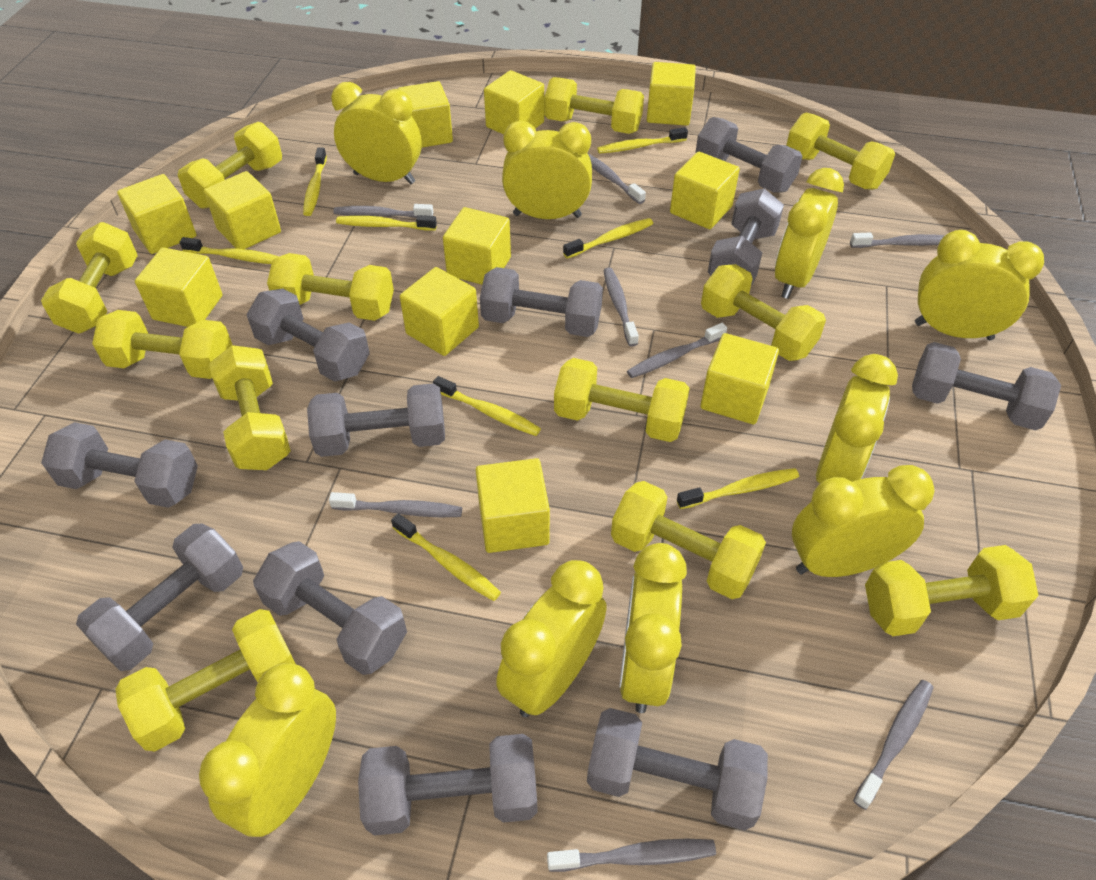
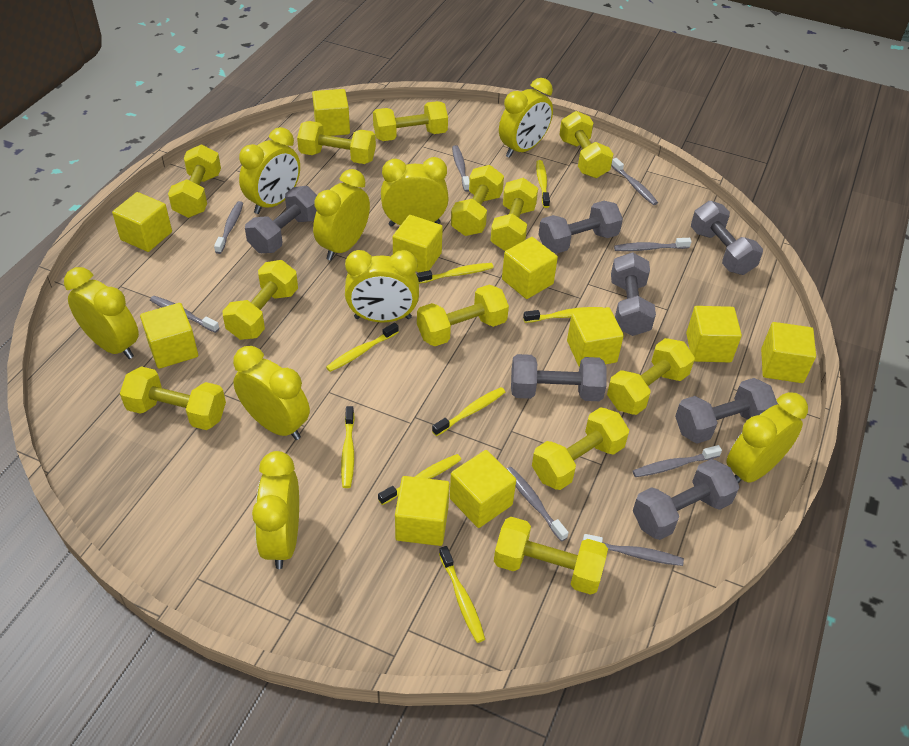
grey dumbbell: 11 -> 7
yellow cube: 11 -> 10

